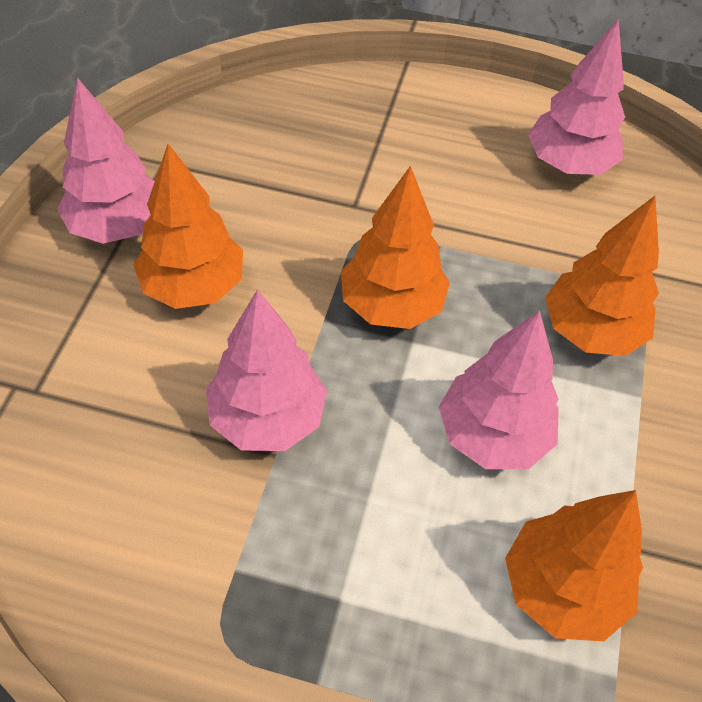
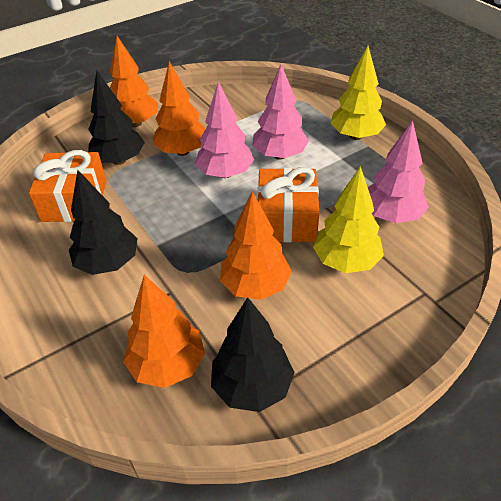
black tree: 0 -> 3
orange gift: 0 -> 2
pink tree: 4 -> 3
yellow tree: 0 -> 2

